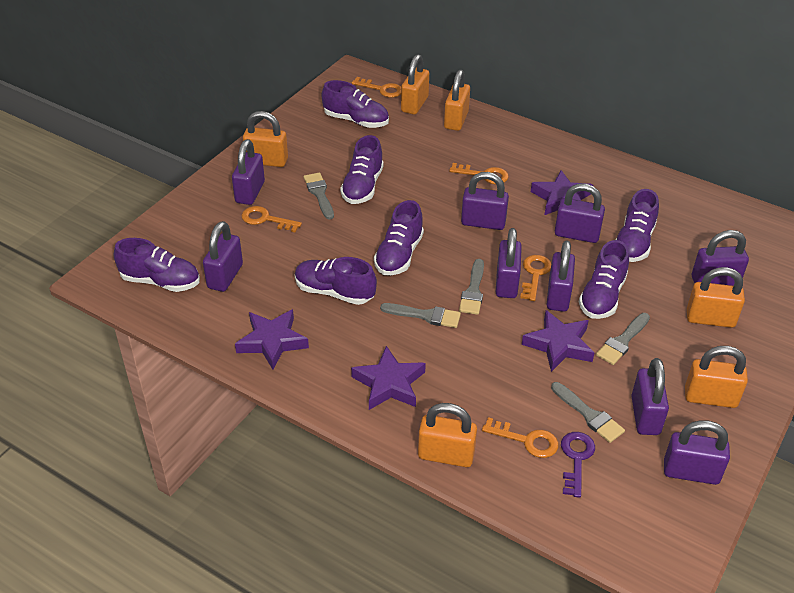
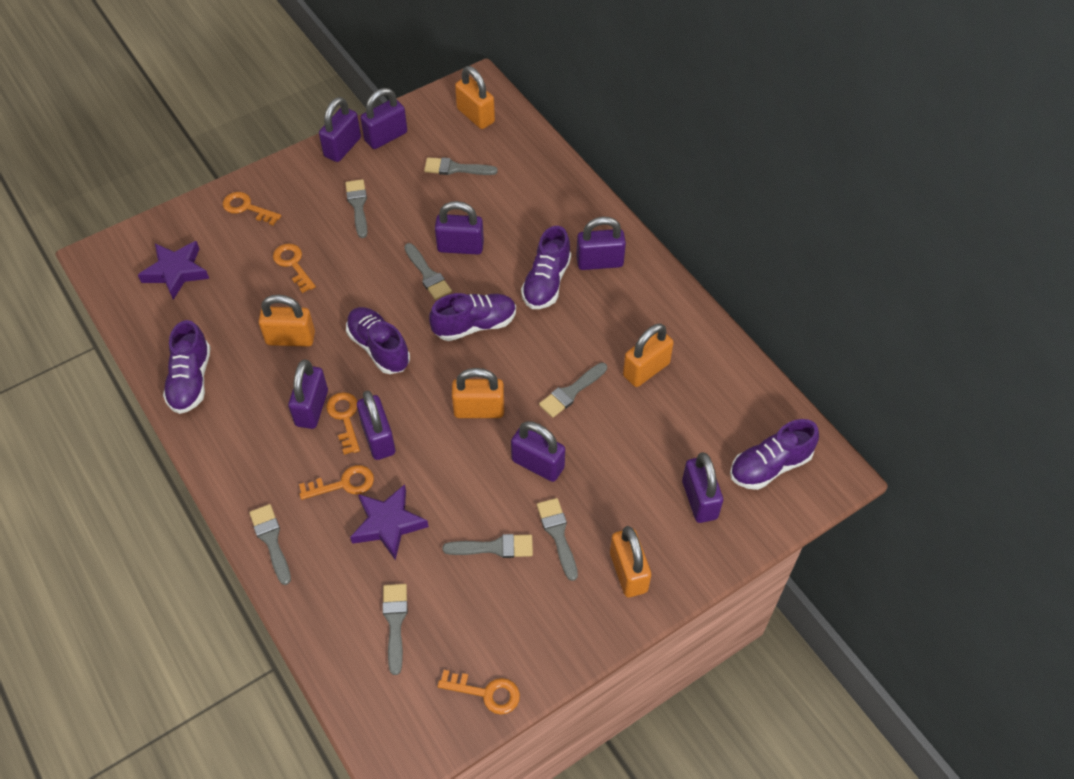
grey brush: 5 -> 8
orange padlock: 6 -> 5
purple key: 1 -> 0
purple padlock: 9 -> 8
purple shoe: 7 -> 5
purple star: 4 -> 2

